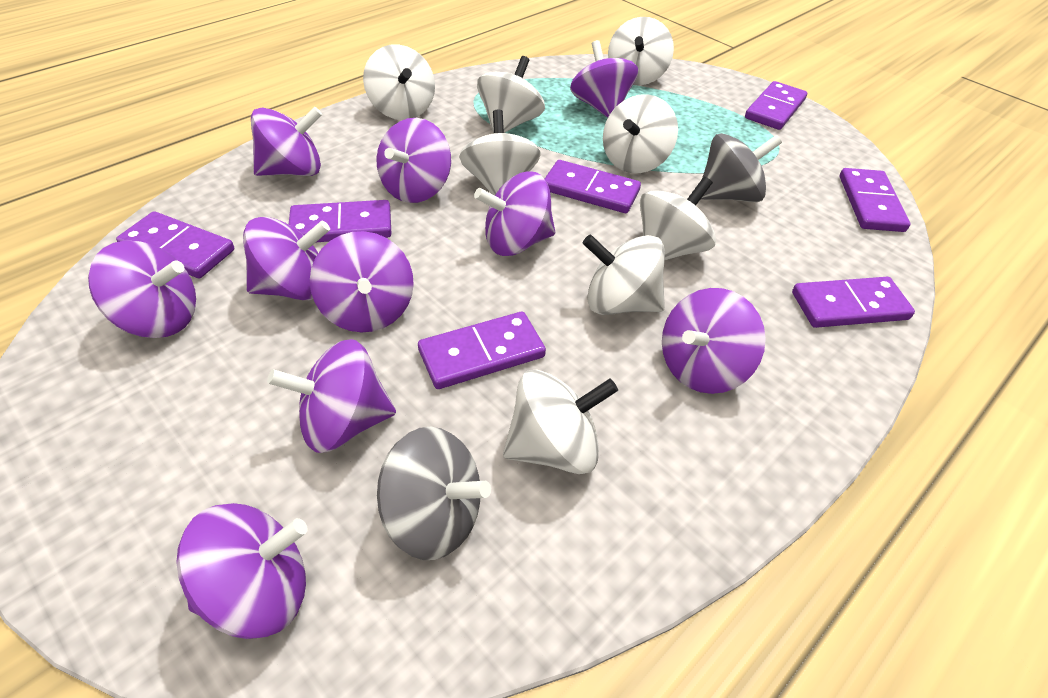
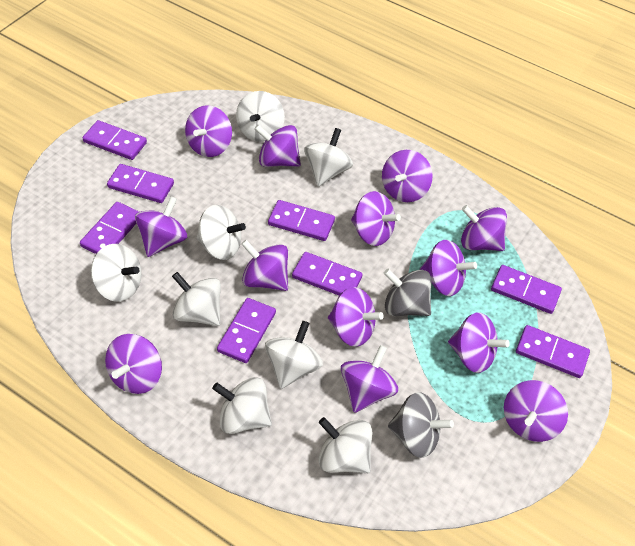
purple domino: 7 -> 8
purple spinning top: 10 -> 13

